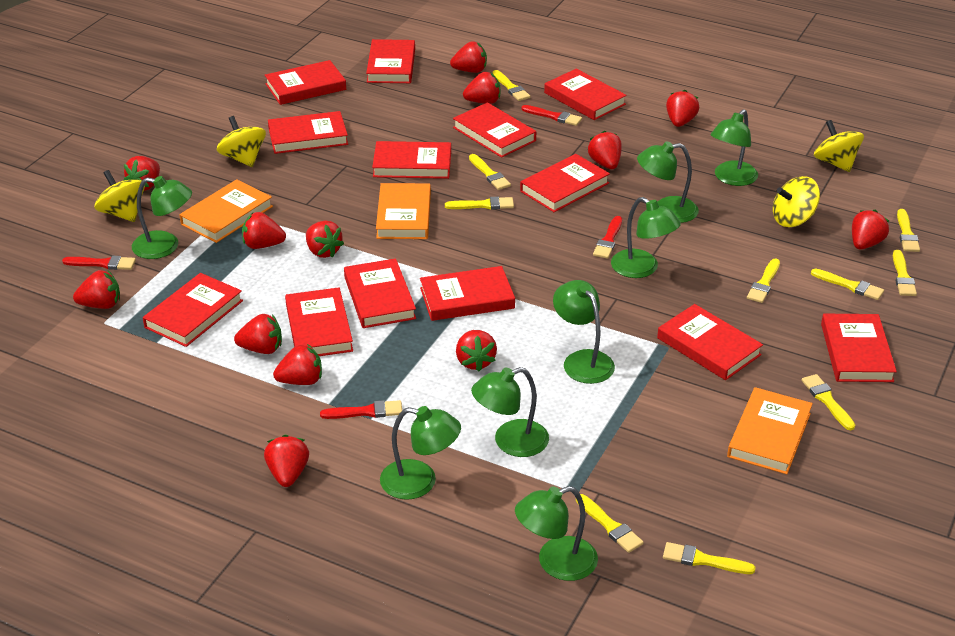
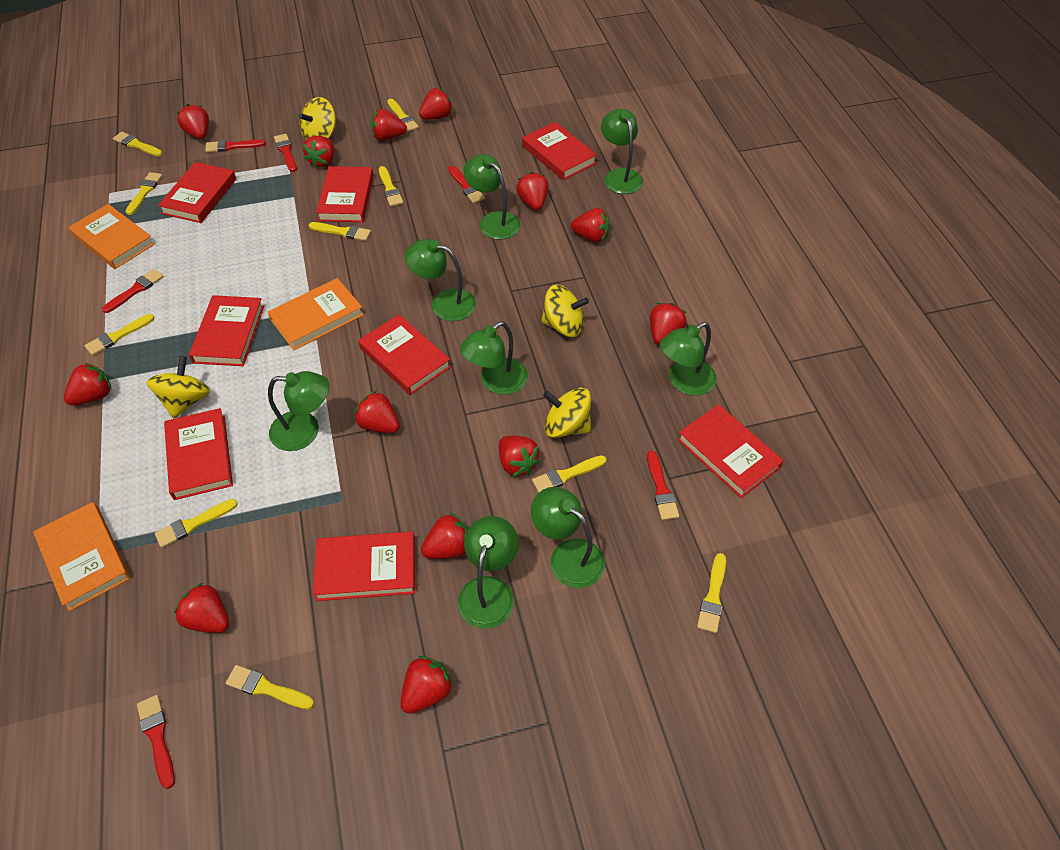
red book: 13 -> 8
red brush: 4 -> 6

